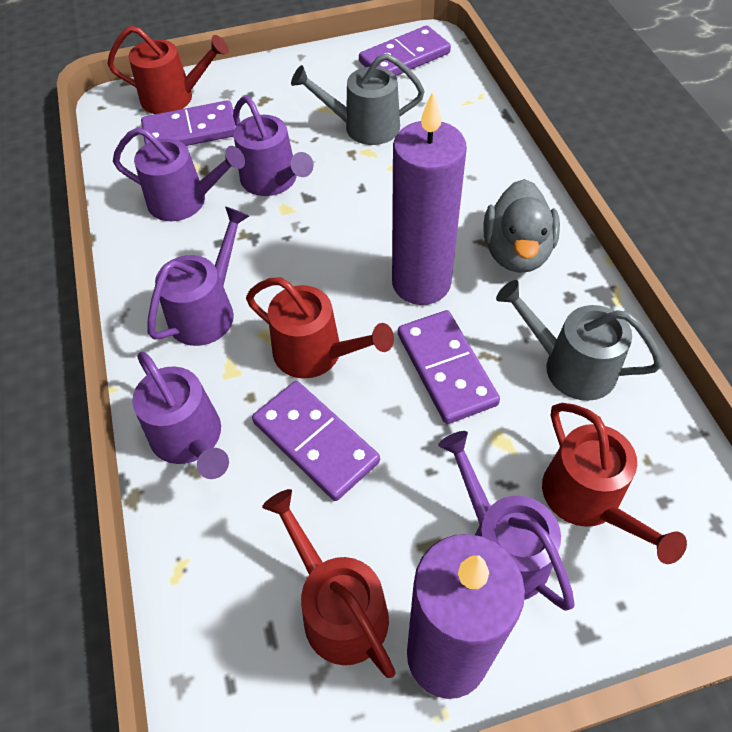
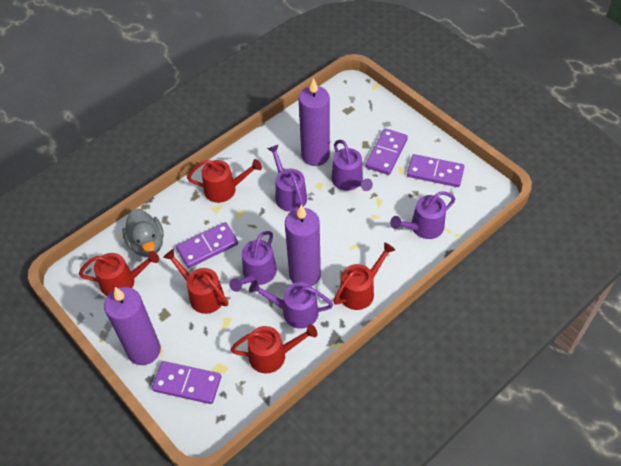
grey watering can: 2 -> 0
purple candle: 2 -> 3
red watering can: 4 -> 5

